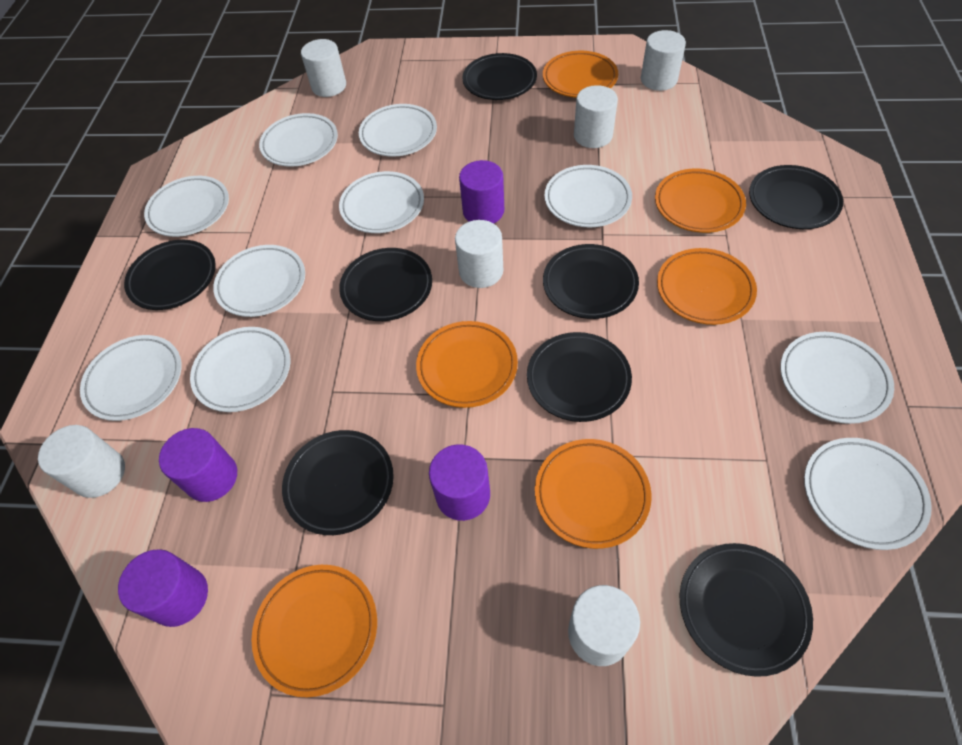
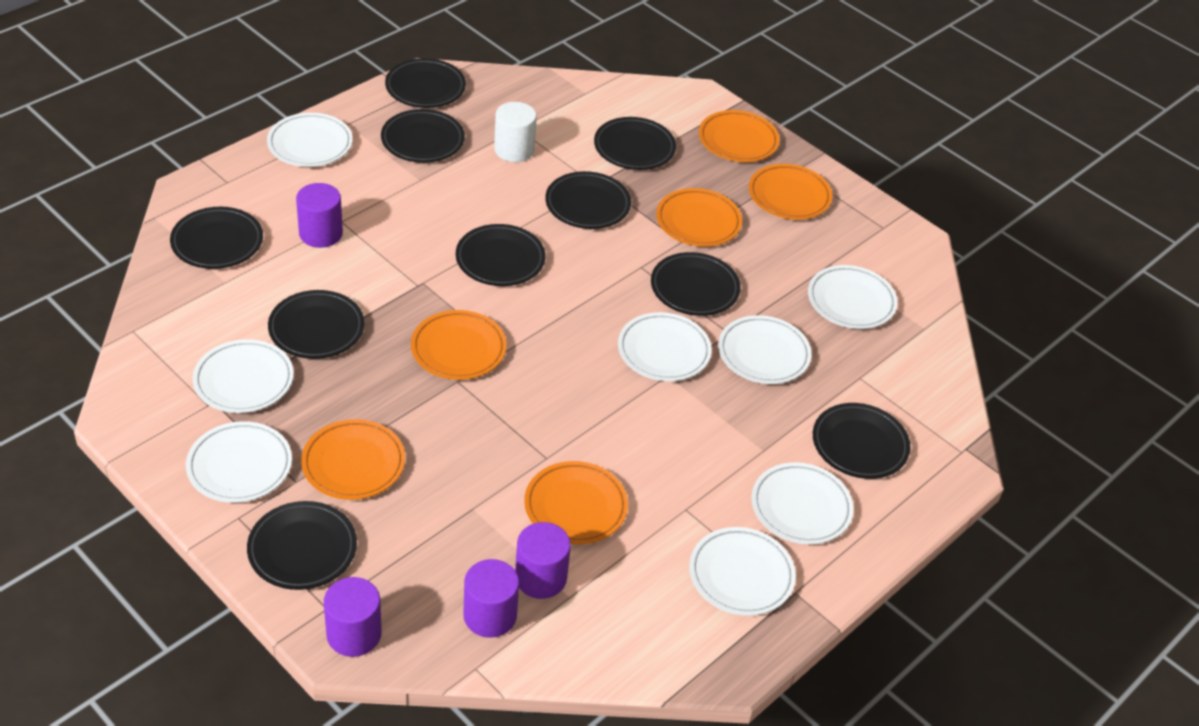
black plate: 8 -> 10
white cylinder: 6 -> 1
white plate: 10 -> 8

